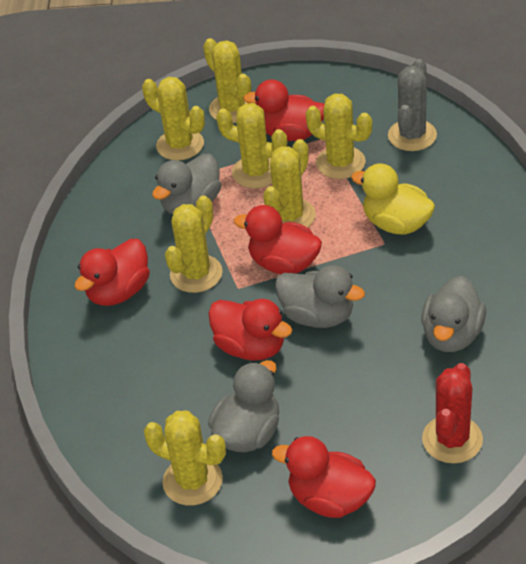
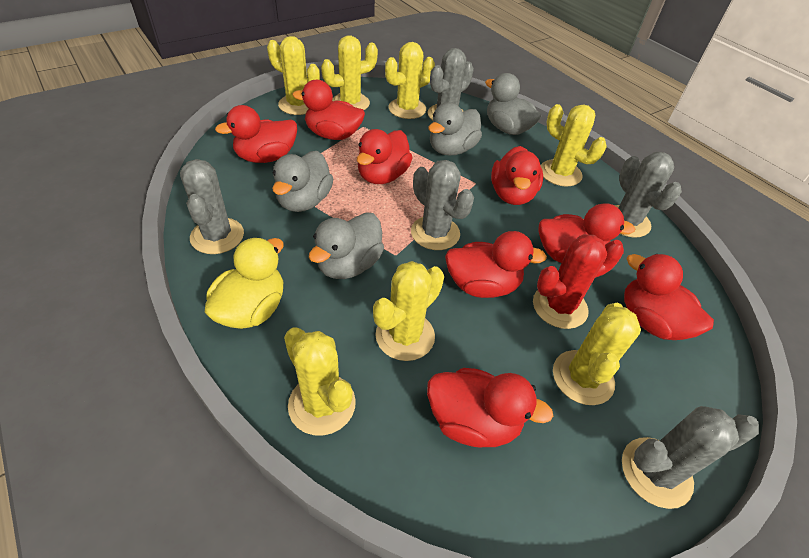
grey cactus: 1 -> 5
red duck: 5 -> 8

